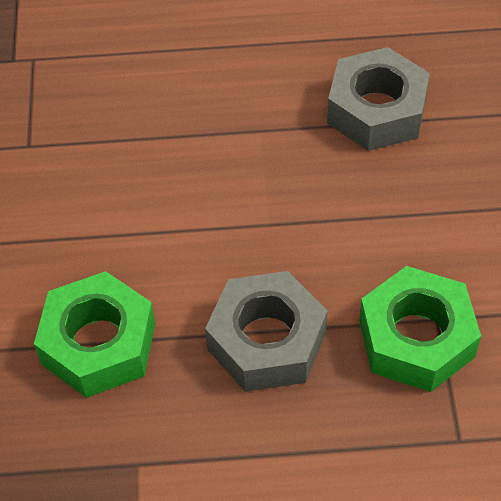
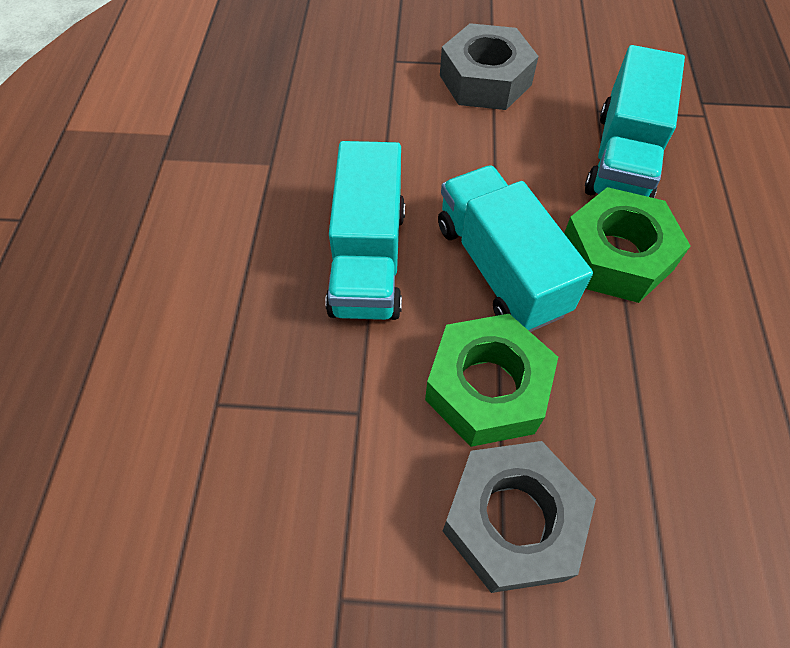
turquoise truck: 0 -> 3

